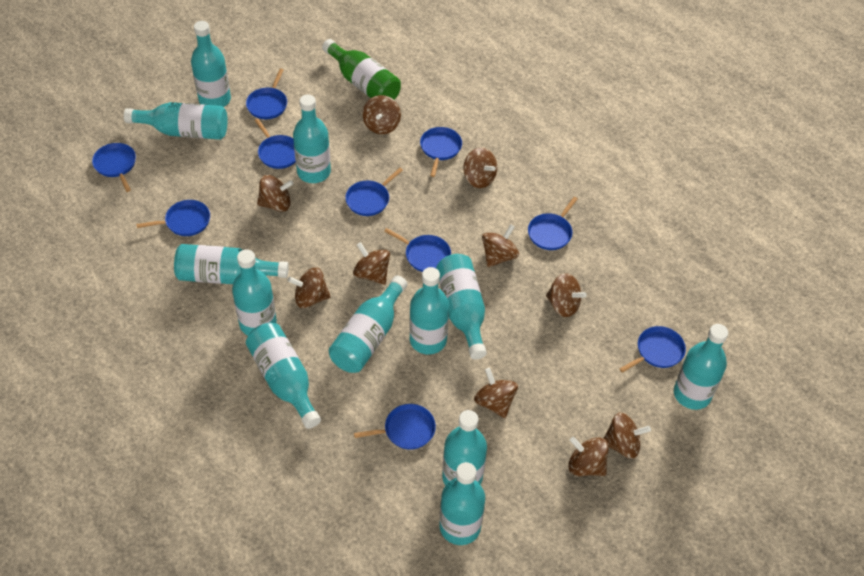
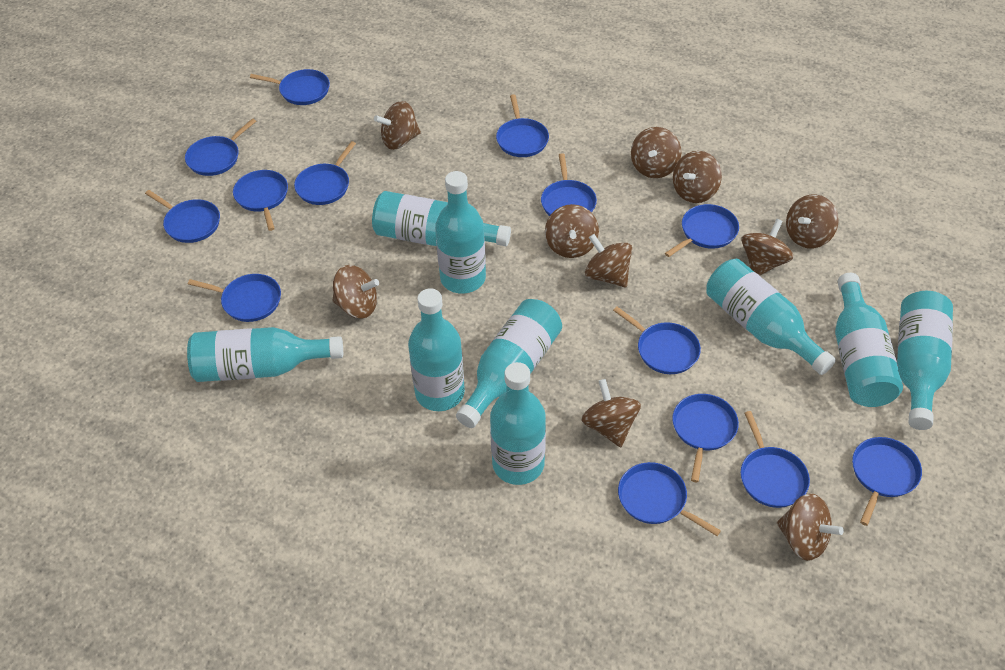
blue pan: 10 -> 14
green bottle: 1 -> 0
turquoise bottle: 12 -> 9

